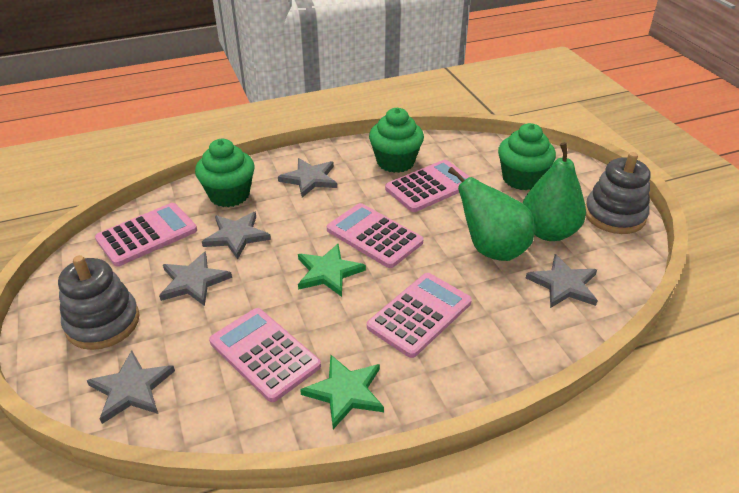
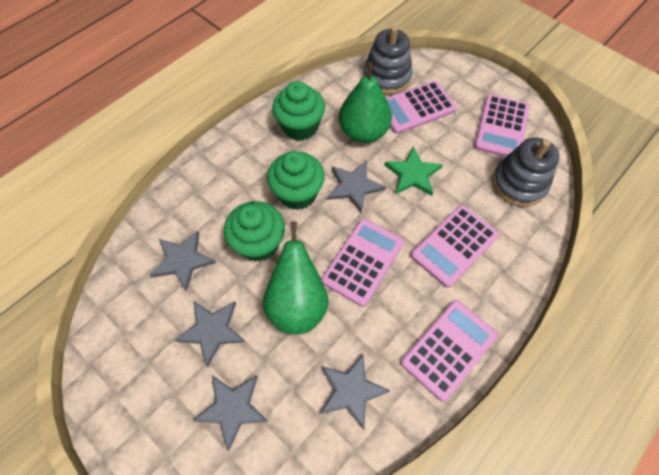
green star: 2 -> 1

